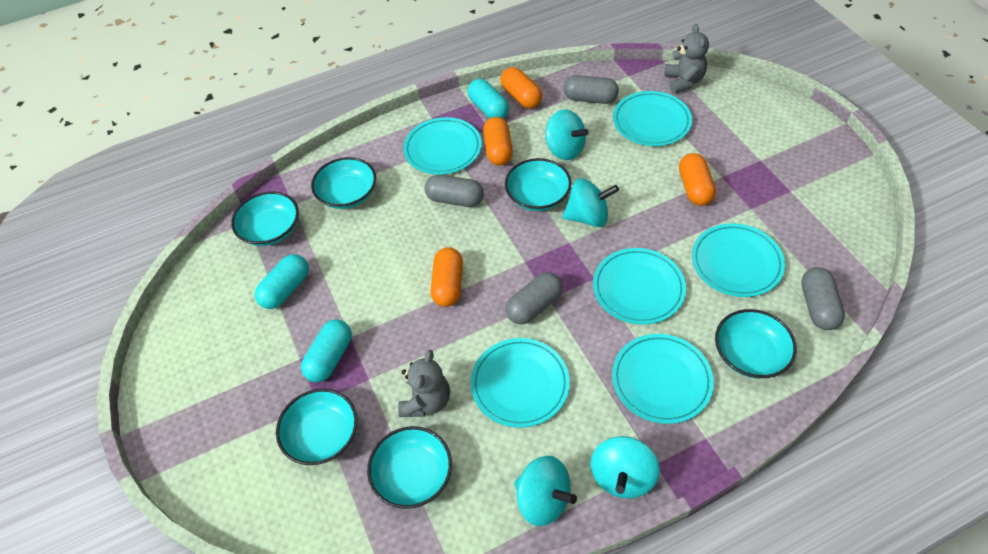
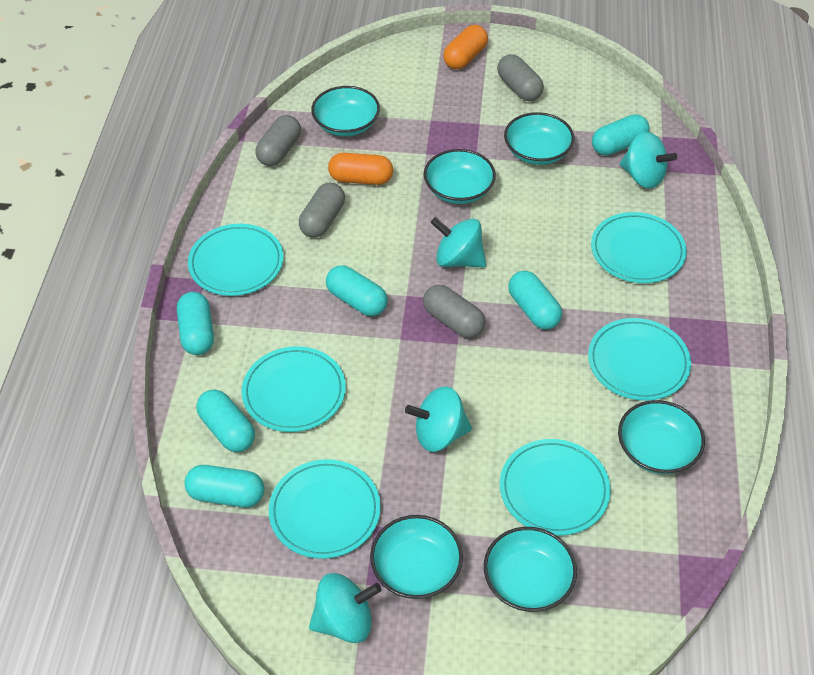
grey teddy bear: 2 -> 0
orange capsule: 4 -> 2
turquoise capsule: 3 -> 6

